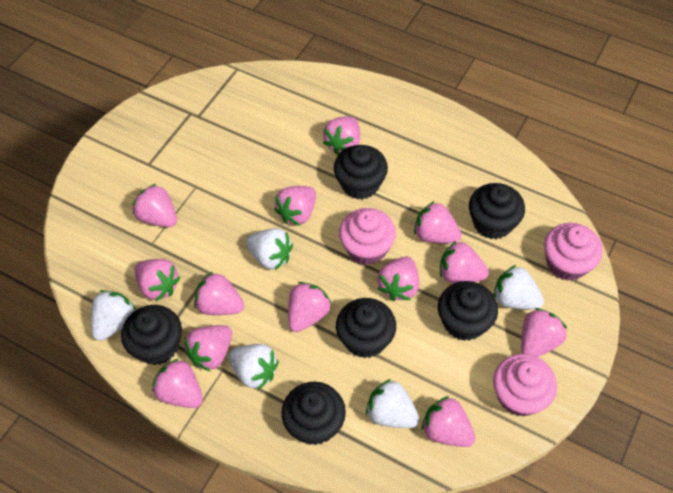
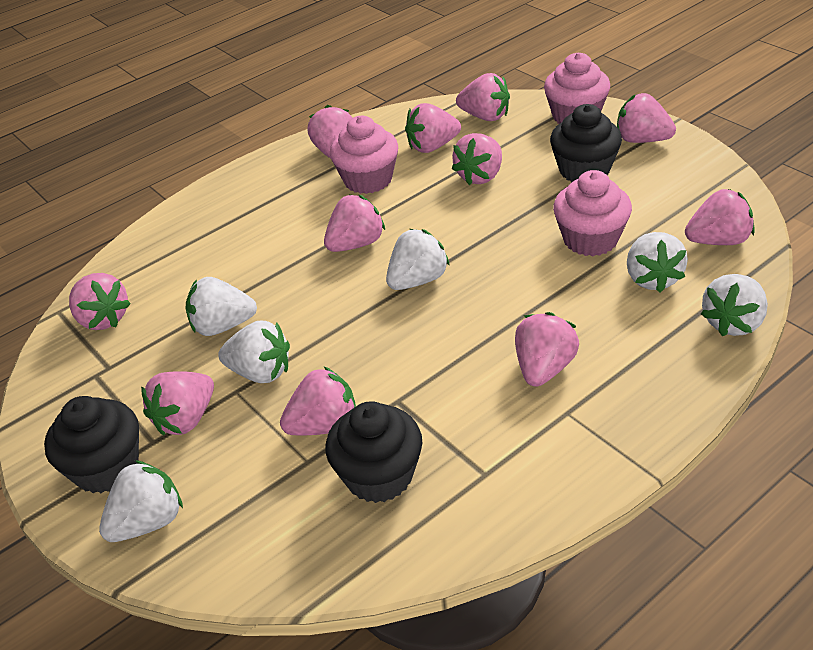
black cupcake: 6 -> 3
pink strawberry: 13 -> 11
white strawberry: 5 -> 6

